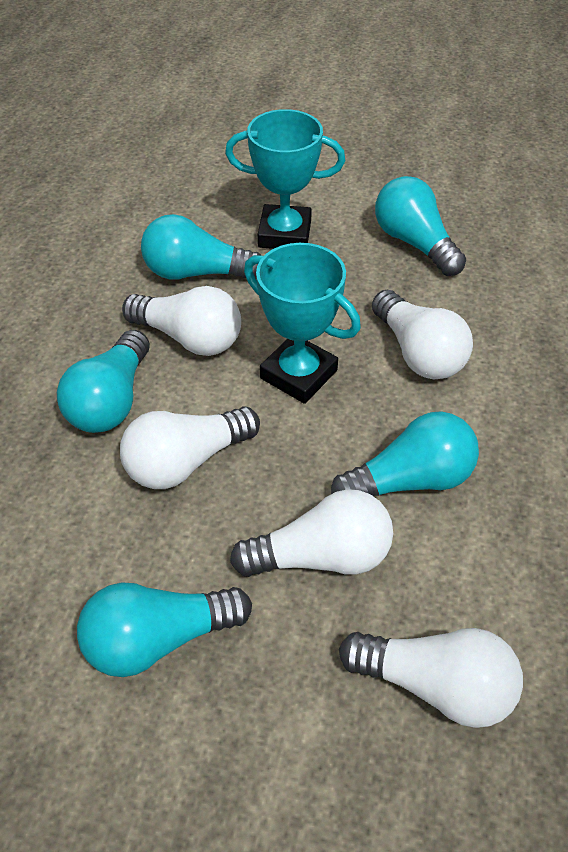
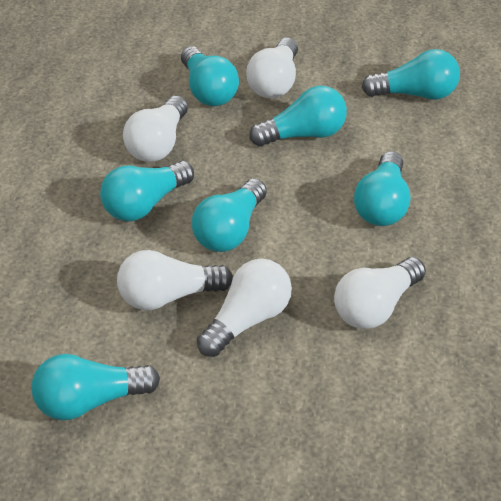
turquoise light bulb: 5 -> 7
turquoise trophy: 2 -> 0

